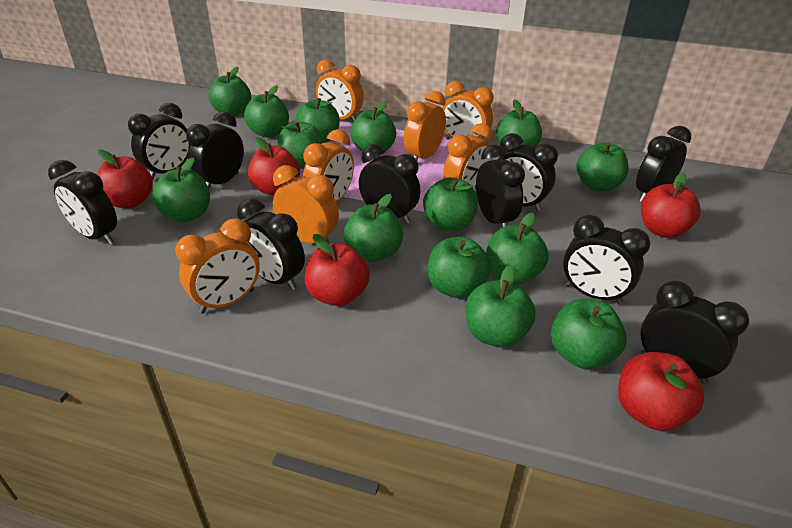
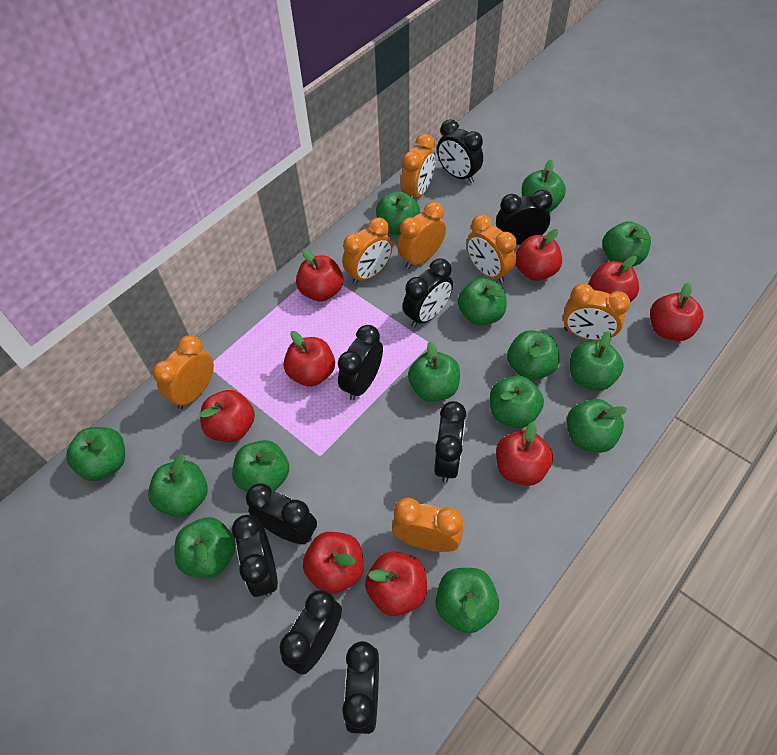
black clock: 10 -> 9
red apple: 5 -> 9

